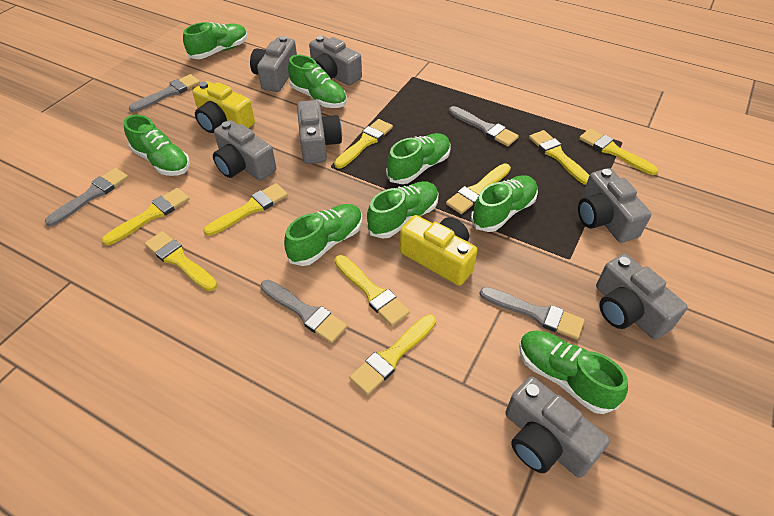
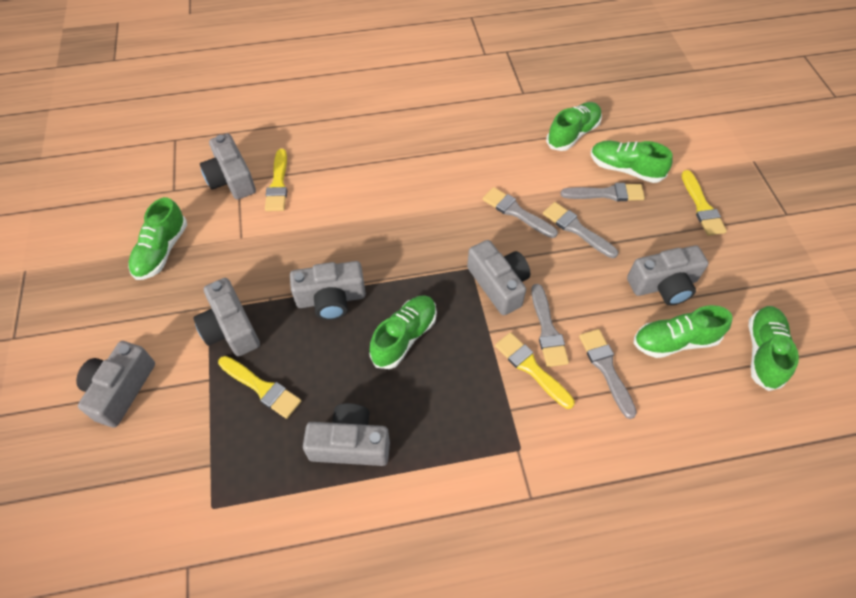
green shoe: 8 -> 6
yellow brush: 9 -> 4
yellow camera: 2 -> 0

